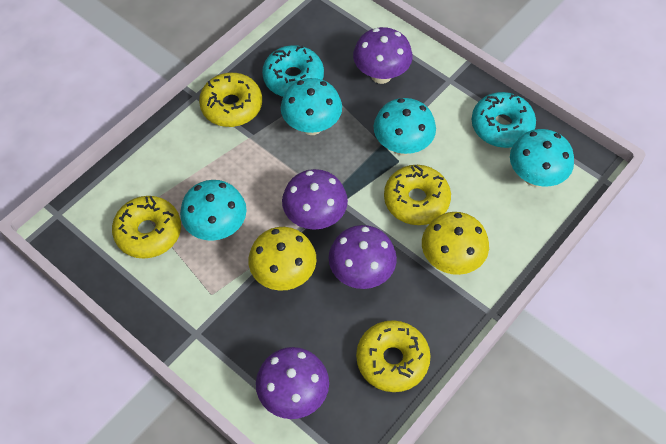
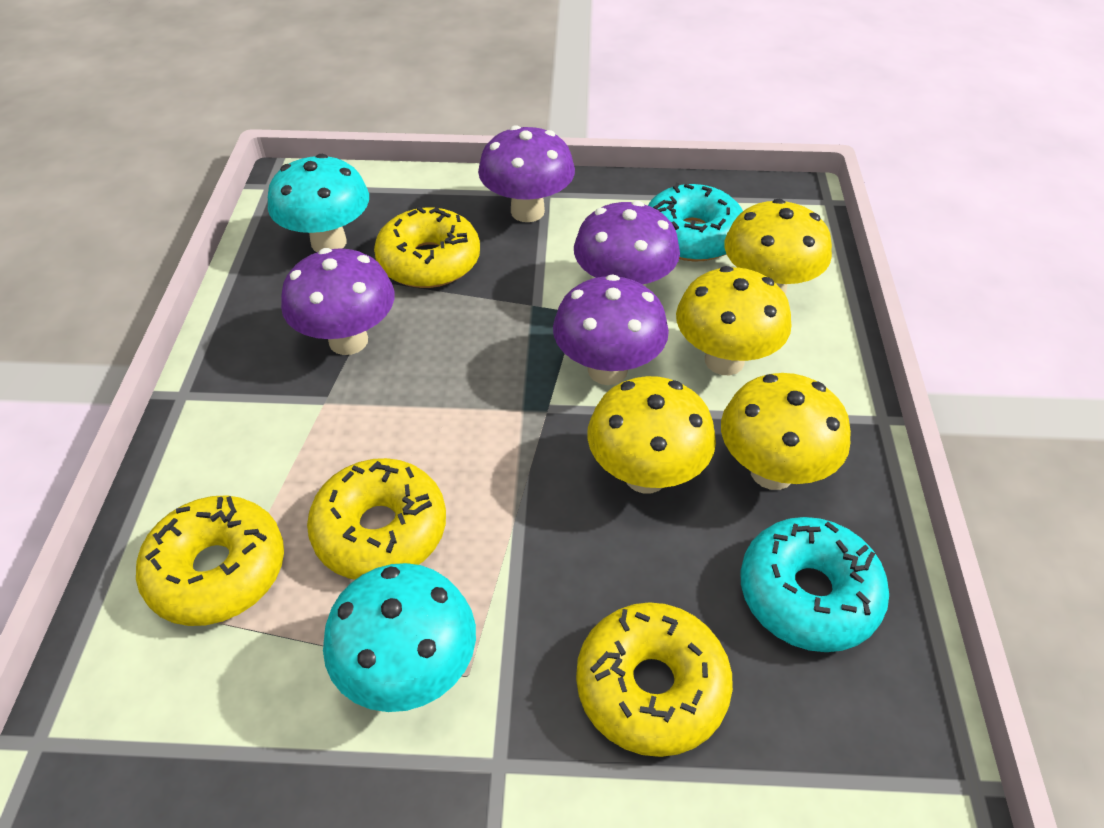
turquoise mushroom: 4 -> 2
yellow mushroom: 2 -> 4

